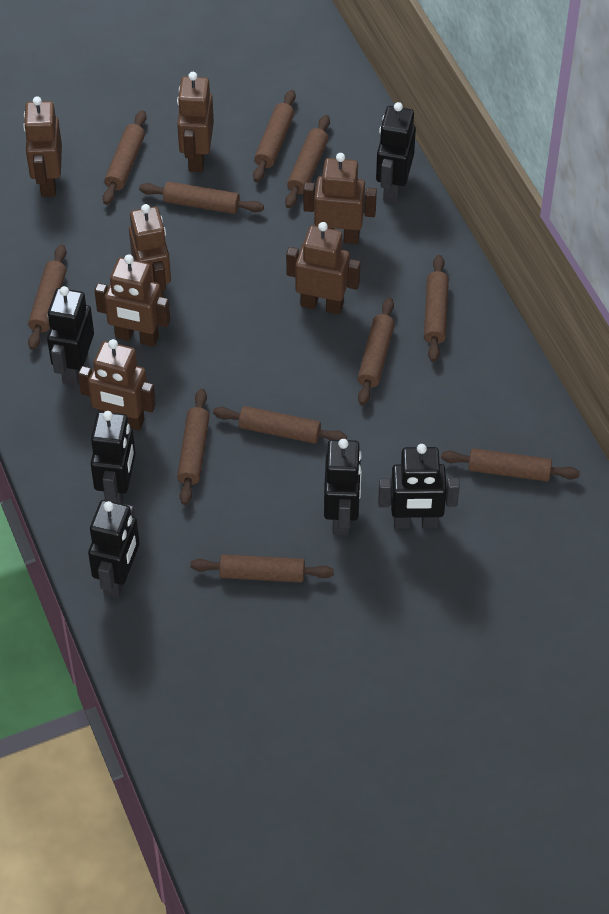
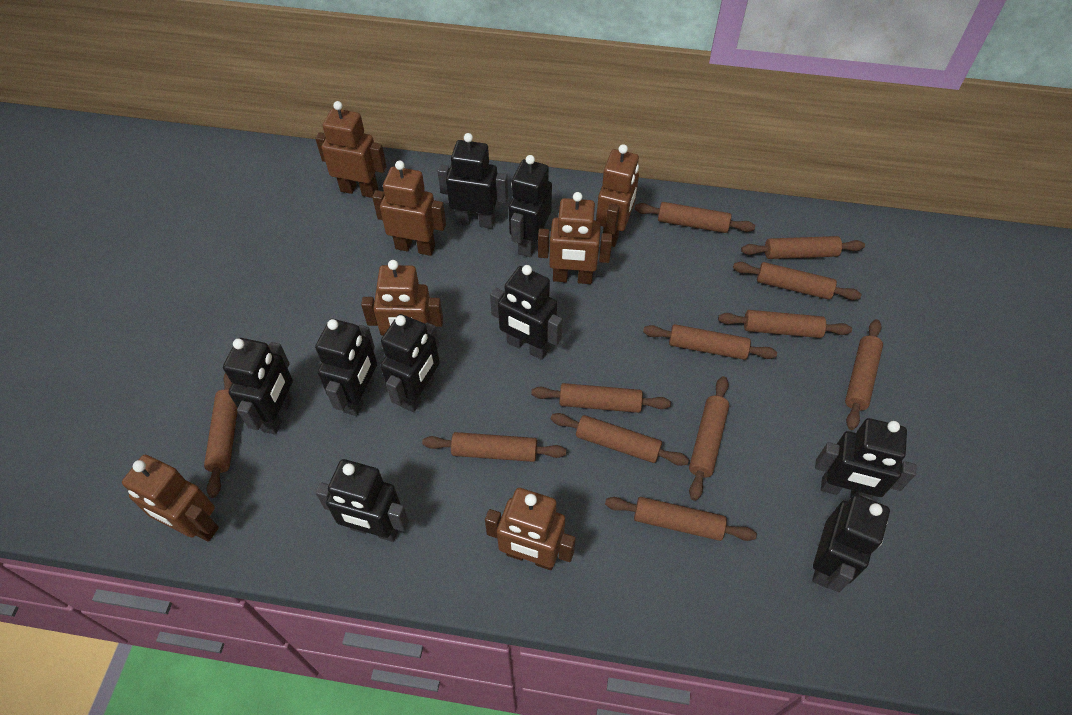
black robot: 6 -> 9
brown rolling pin: 11 -> 12

